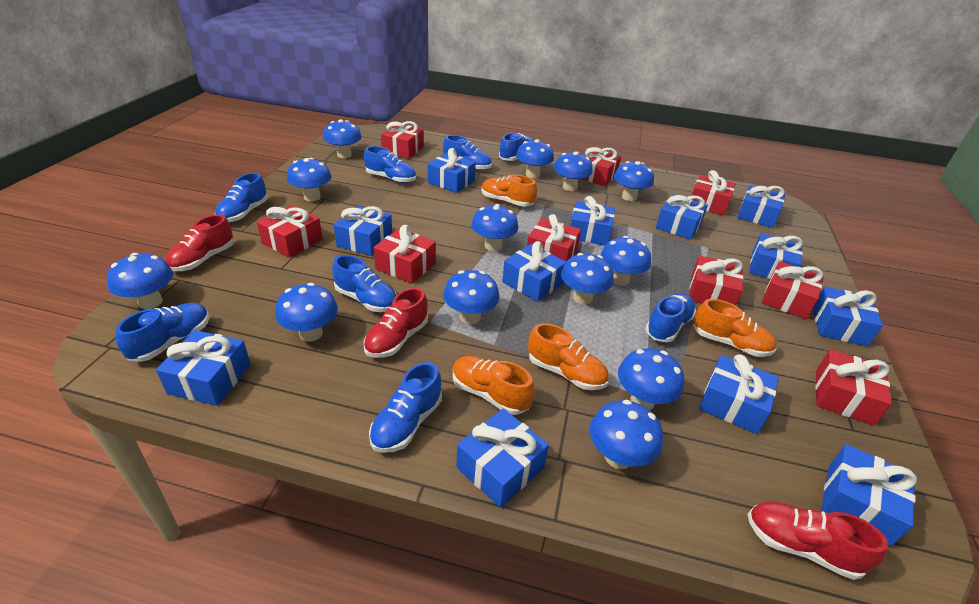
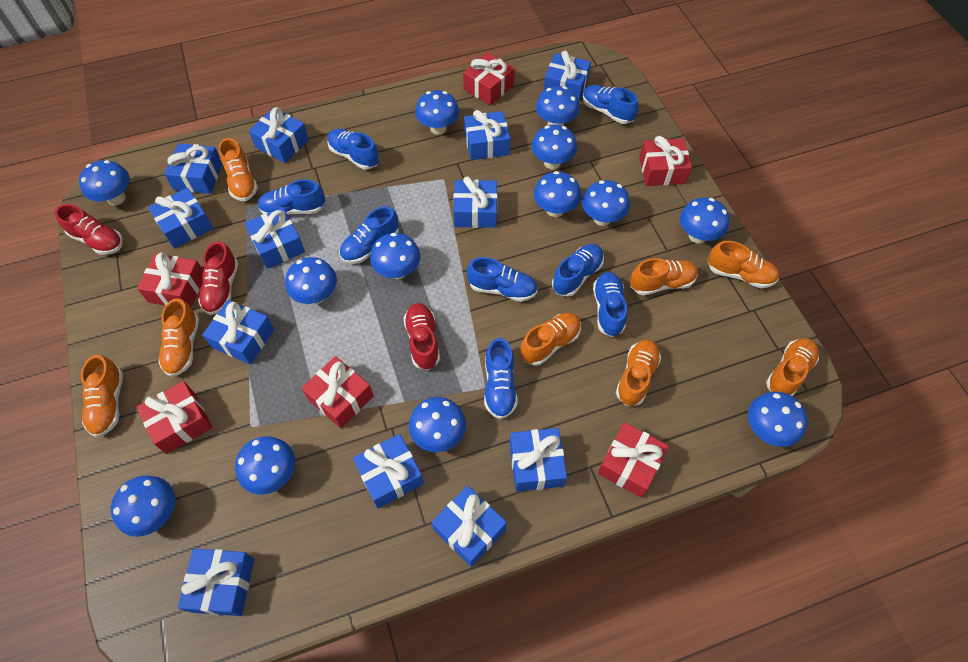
orange shoe: 4 -> 8
red gift: 9 -> 6

